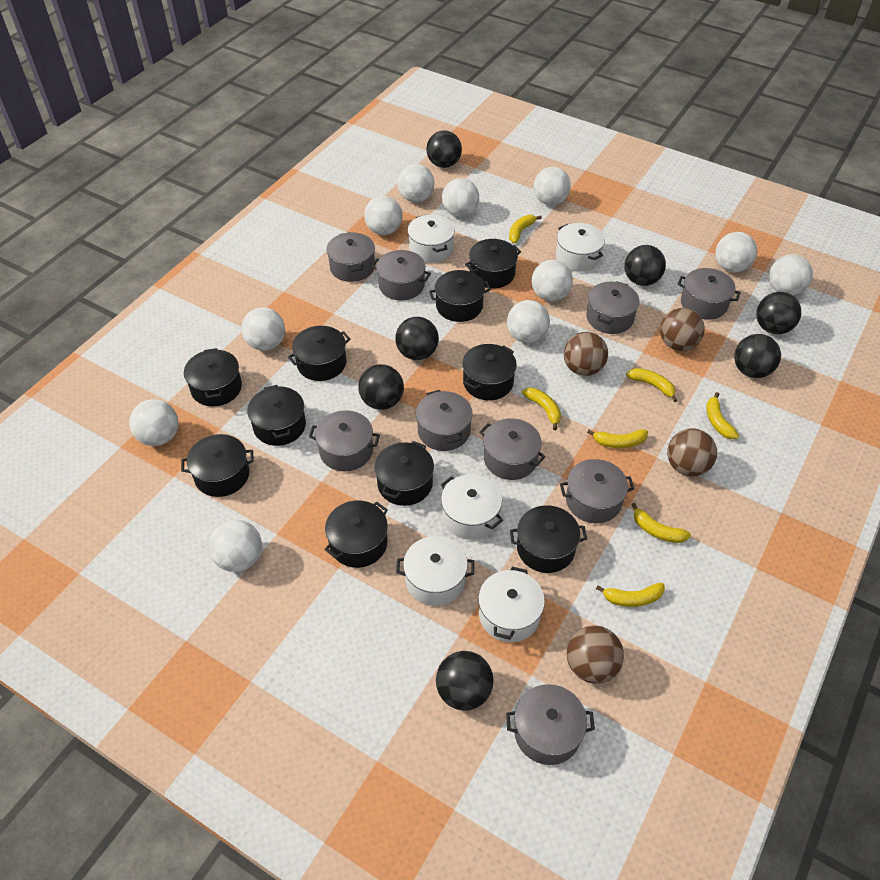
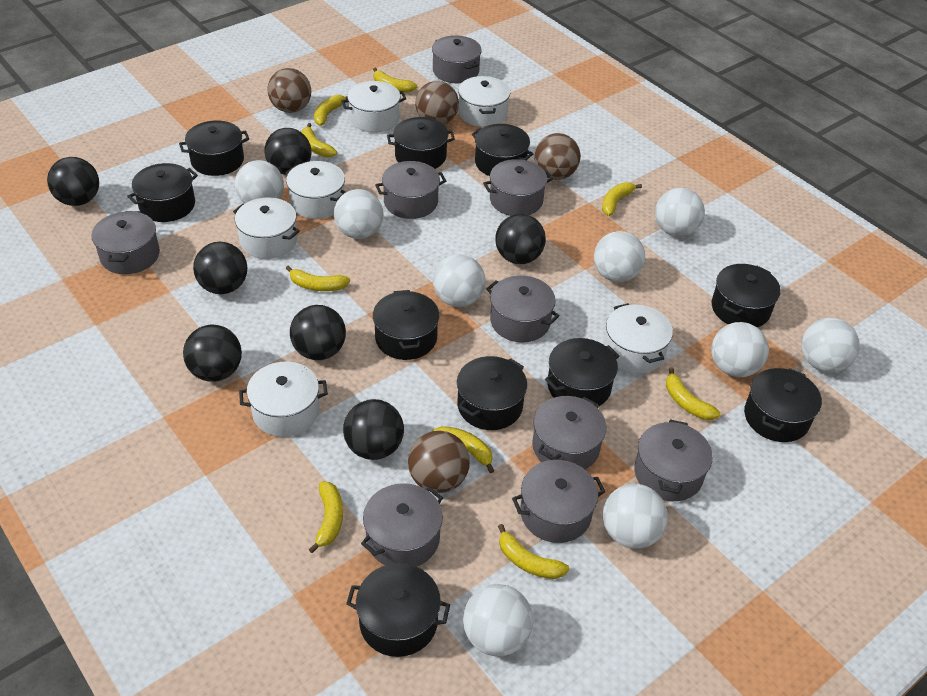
white ball: 11 -> 9
white pot: 5 -> 6
yellow banana: 7 -> 9

